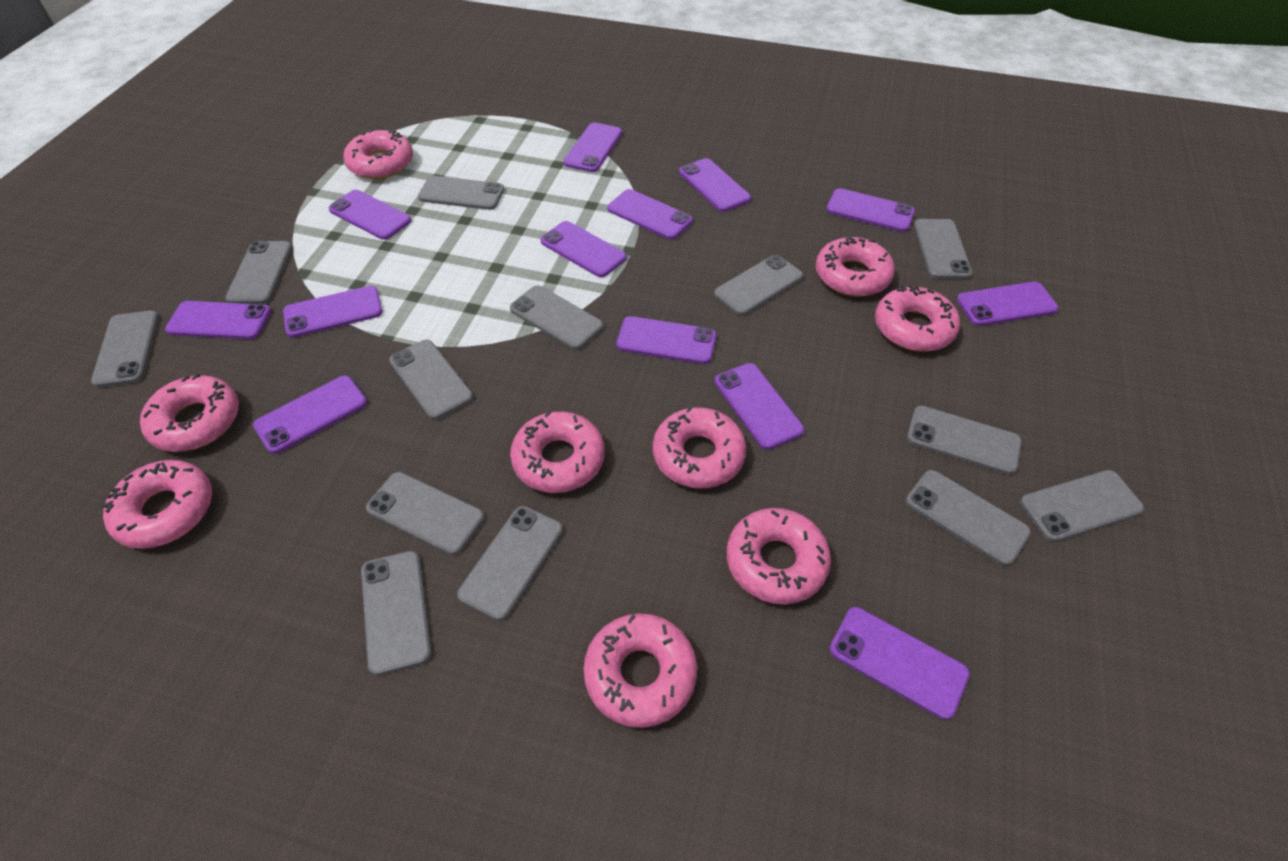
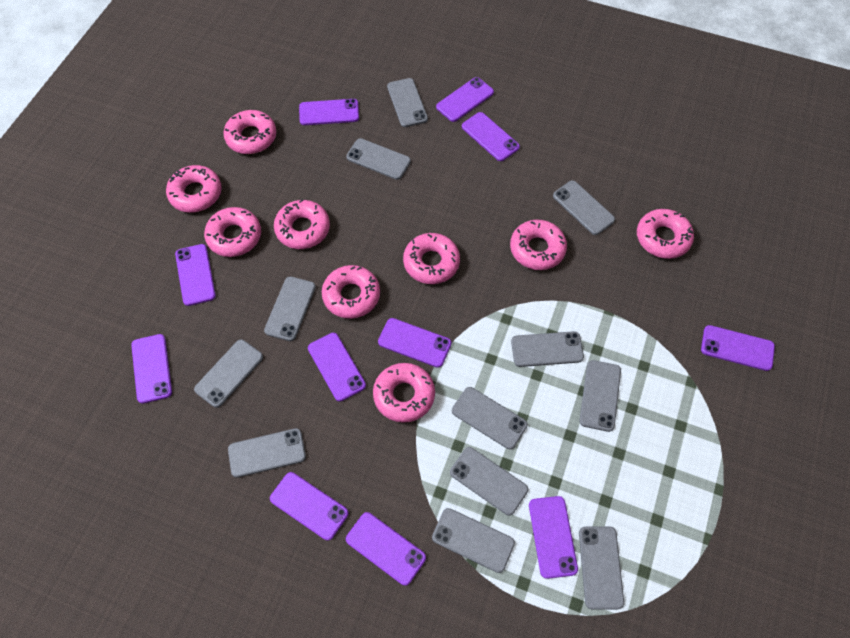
grey phone: 13 -> 12
purple phone: 13 -> 11

